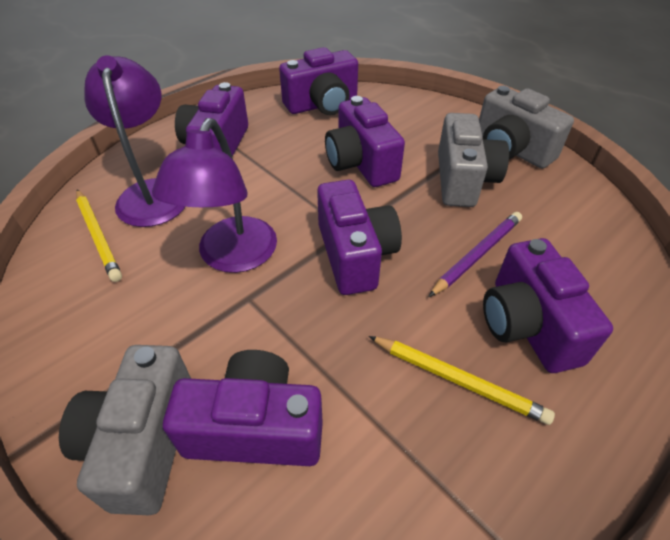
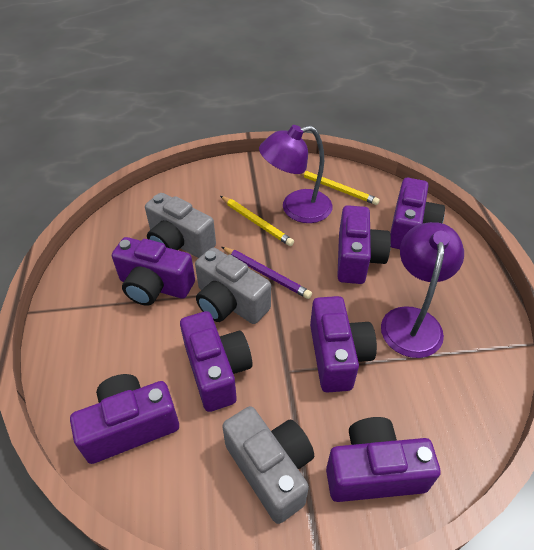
purple camera: 6 -> 7

